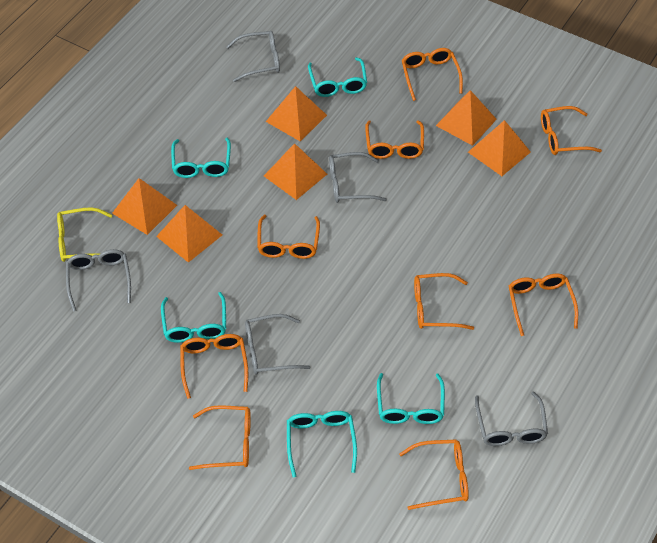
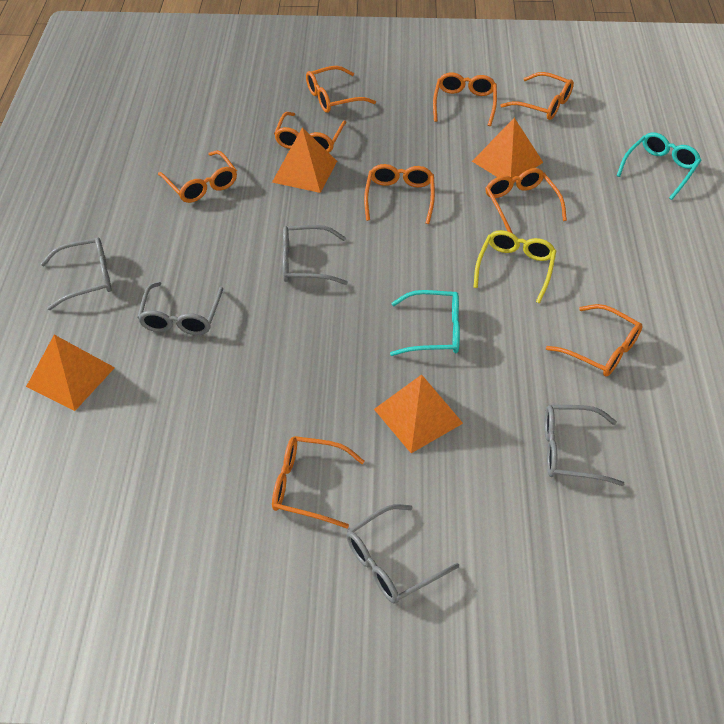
orange pyramid: 6 -> 4
turquoise glasses: 5 -> 2

